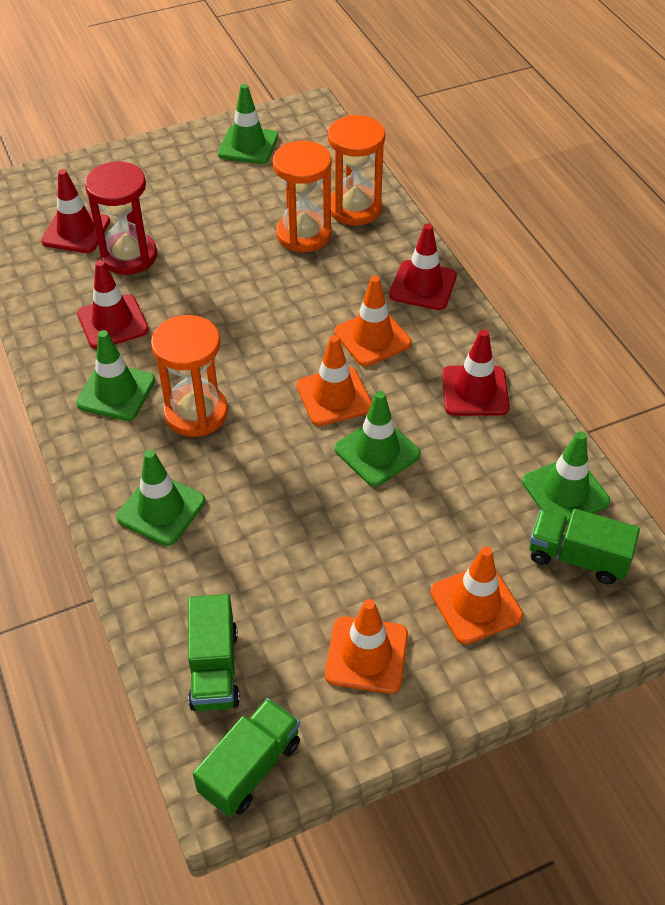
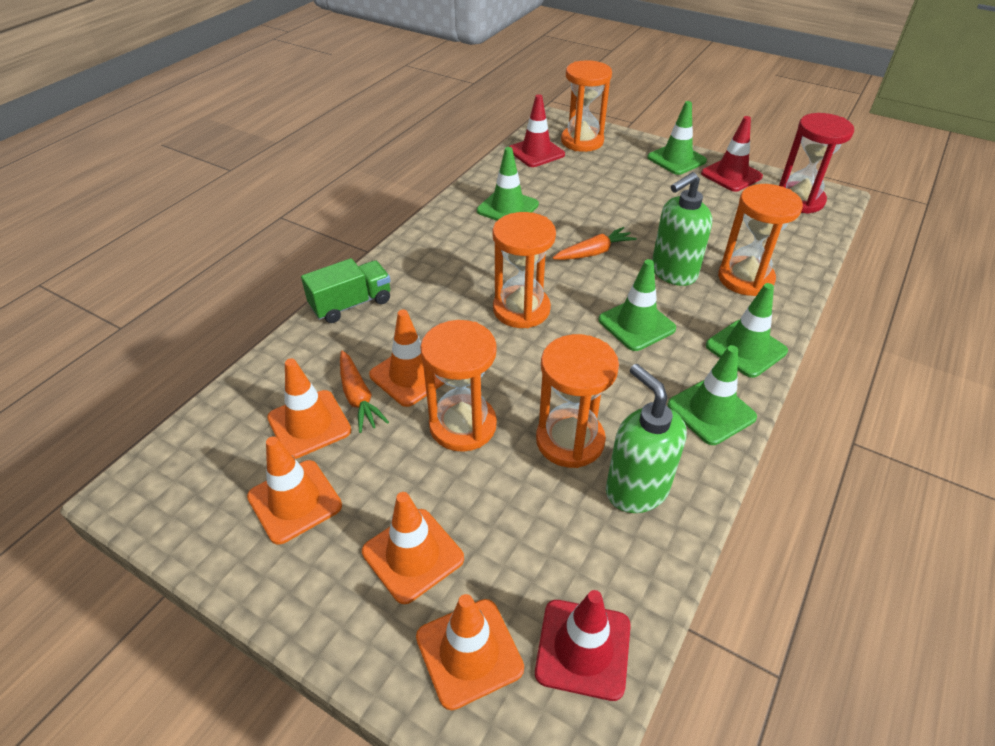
green soap dispenser: 0 -> 2
green truck: 3 -> 1
orange carrot: 0 -> 2
orange hourglass: 3 -> 5
orange traffic cone: 4 -> 5
red traffic cone: 4 -> 3

